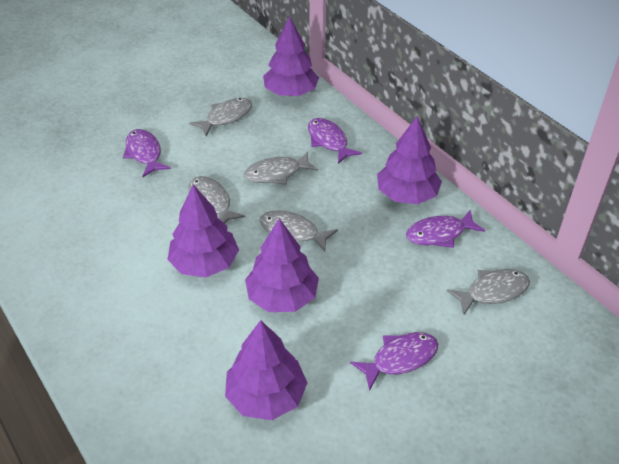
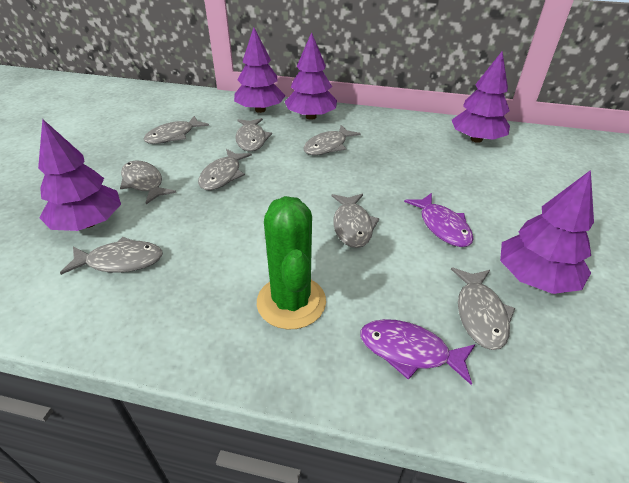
green cactus: 0 -> 1
grey fish: 5 -> 8
purple fish: 4 -> 2

